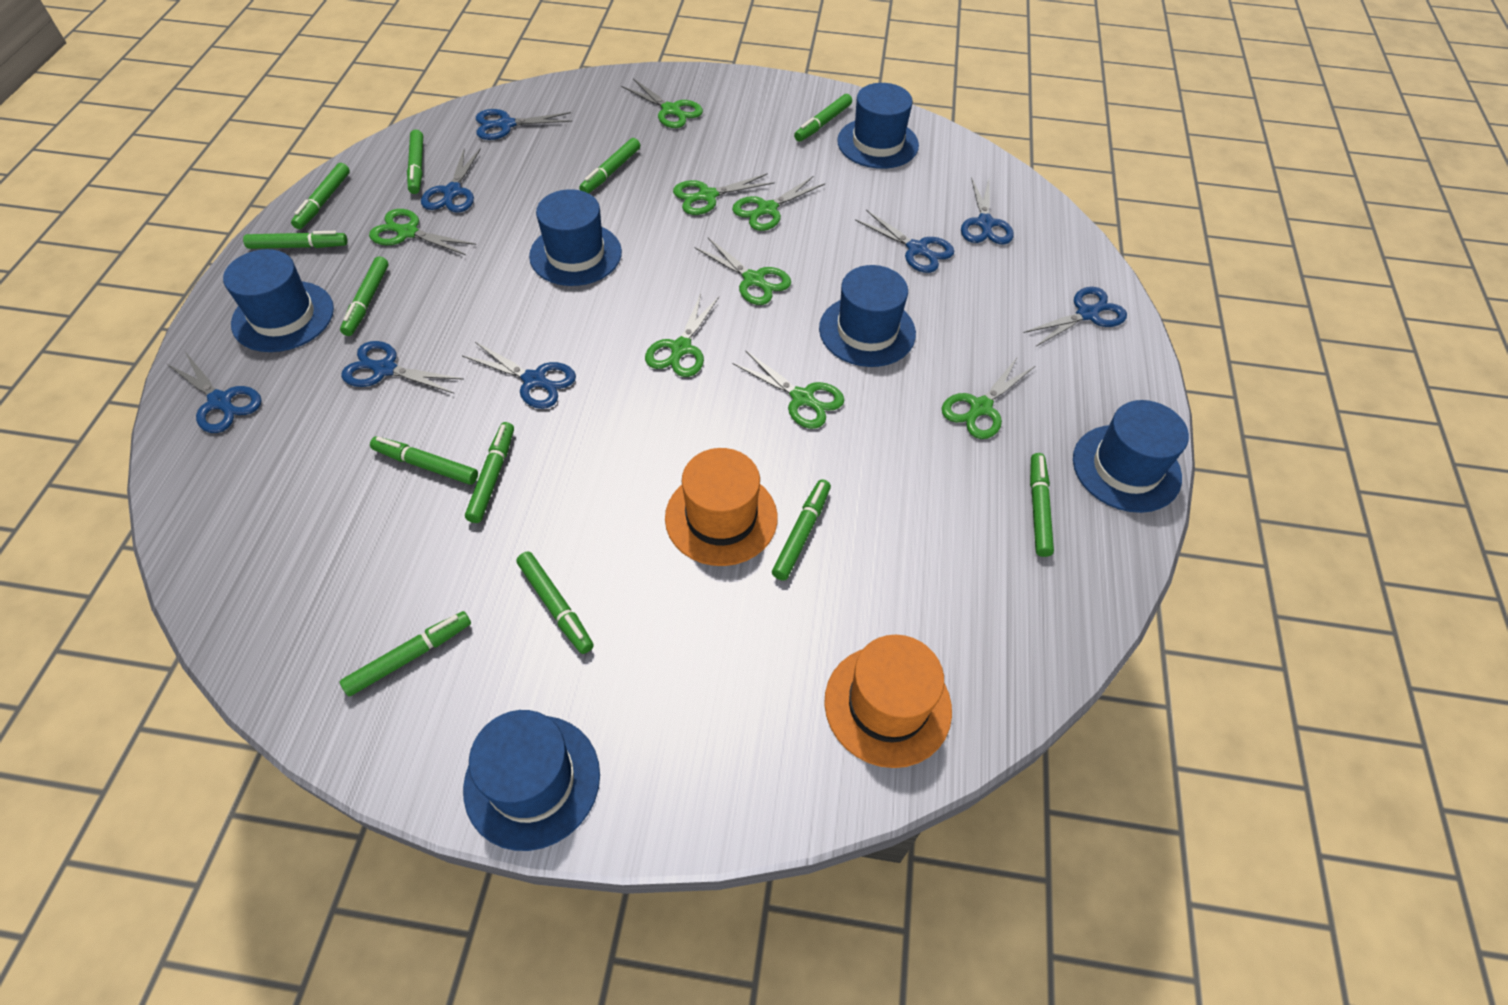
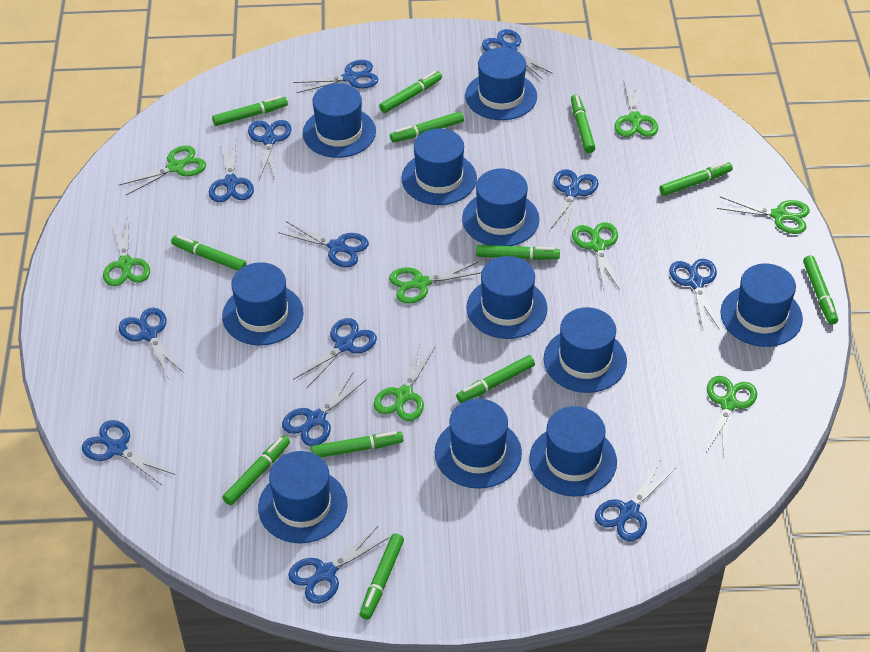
blue hat: 6 -> 11
blue scissors: 8 -> 13
orange hat: 2 -> 0

